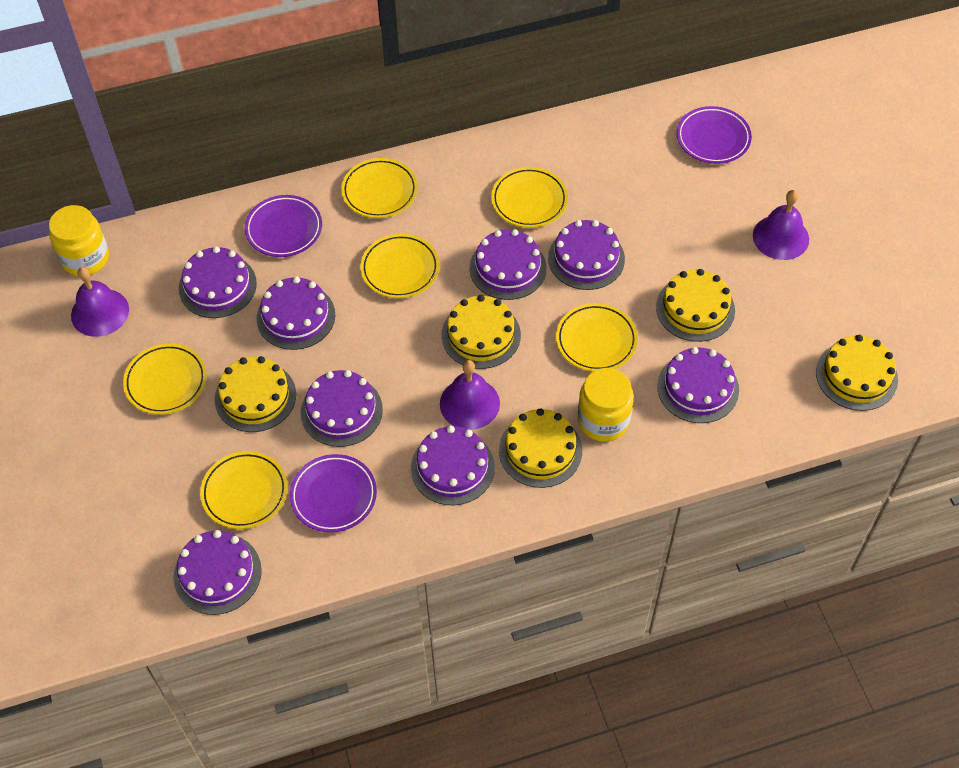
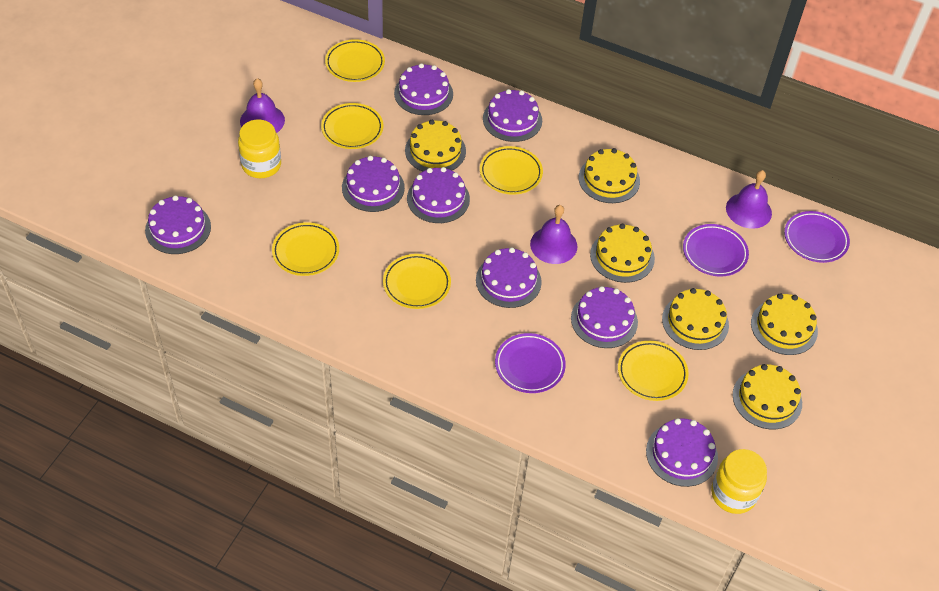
yellow cake: 5 -> 6

